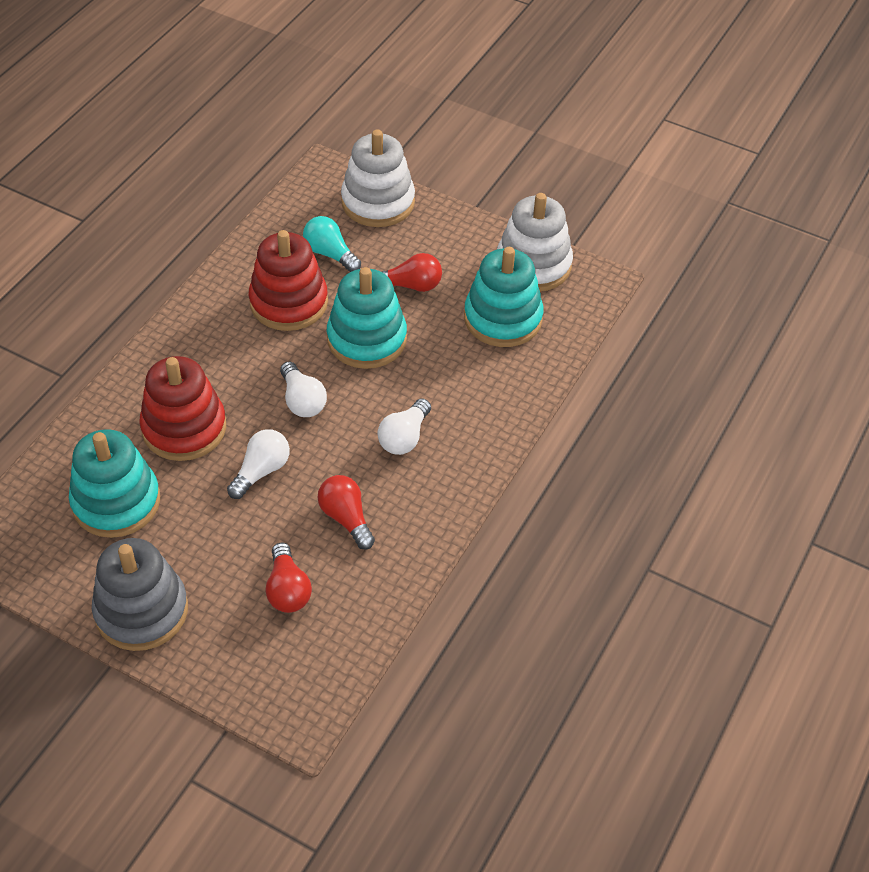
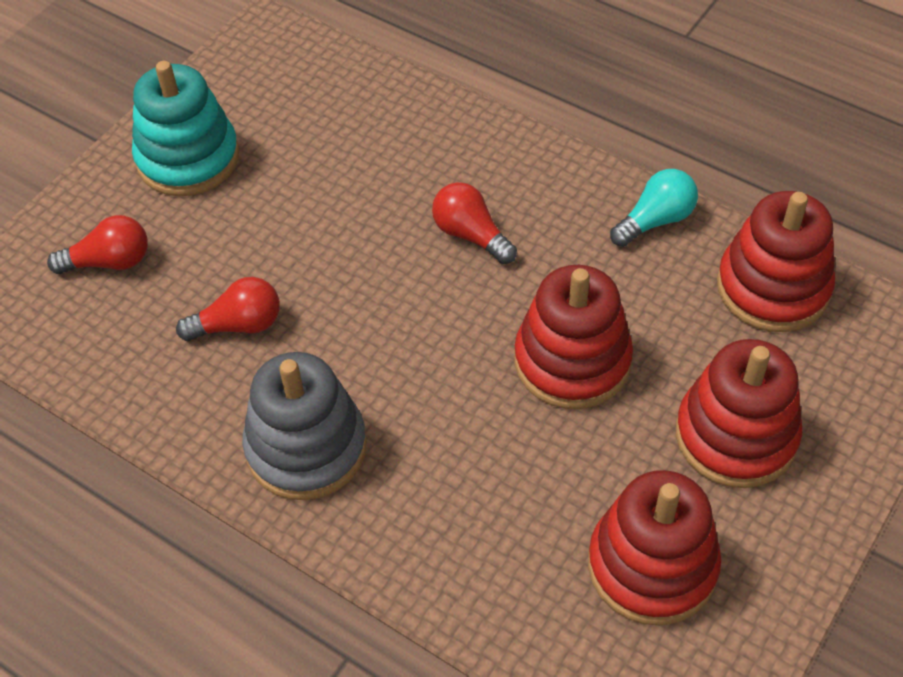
red stacking toy: 2 -> 4
turquoise stacking toy: 3 -> 1
white light bulb: 3 -> 0
white stacking toy: 2 -> 0

